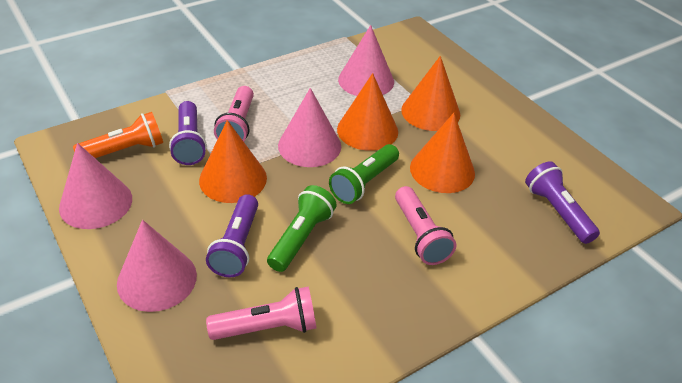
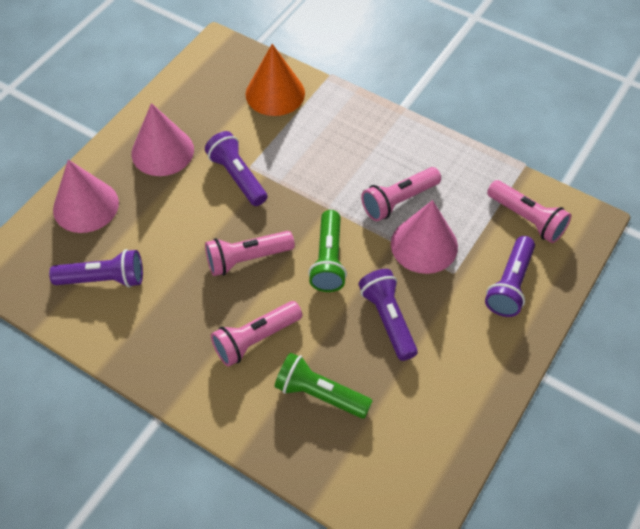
orange cone: 4 -> 1
orange flashlight: 1 -> 0
pink cone: 4 -> 3
pink flashlight: 3 -> 4
purple flashlight: 3 -> 4

